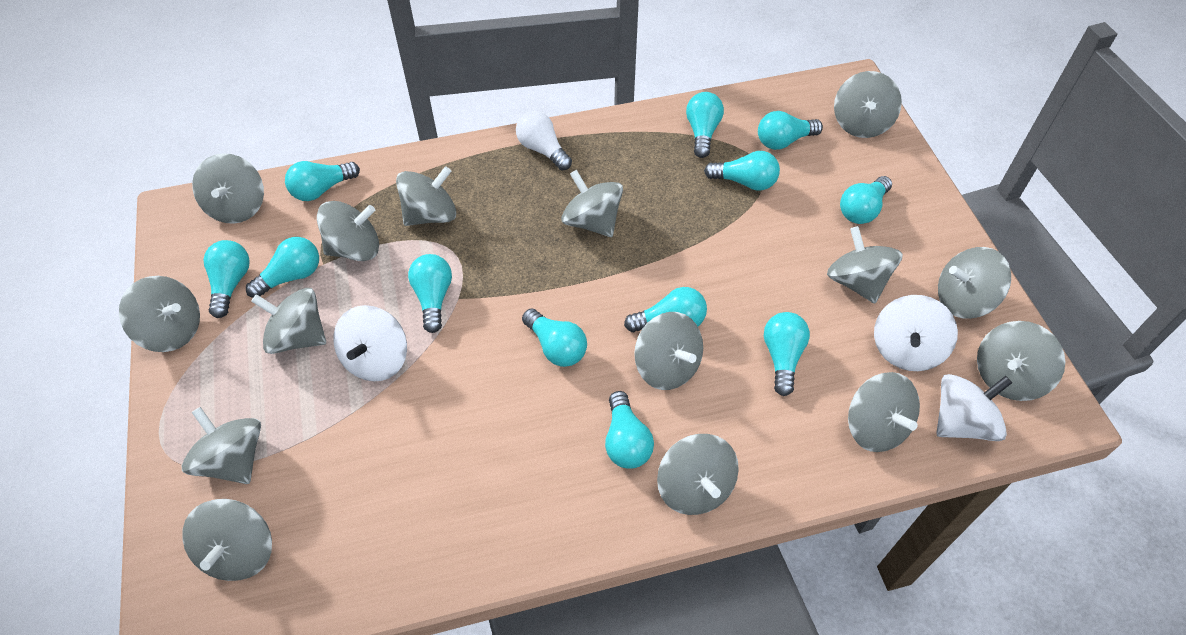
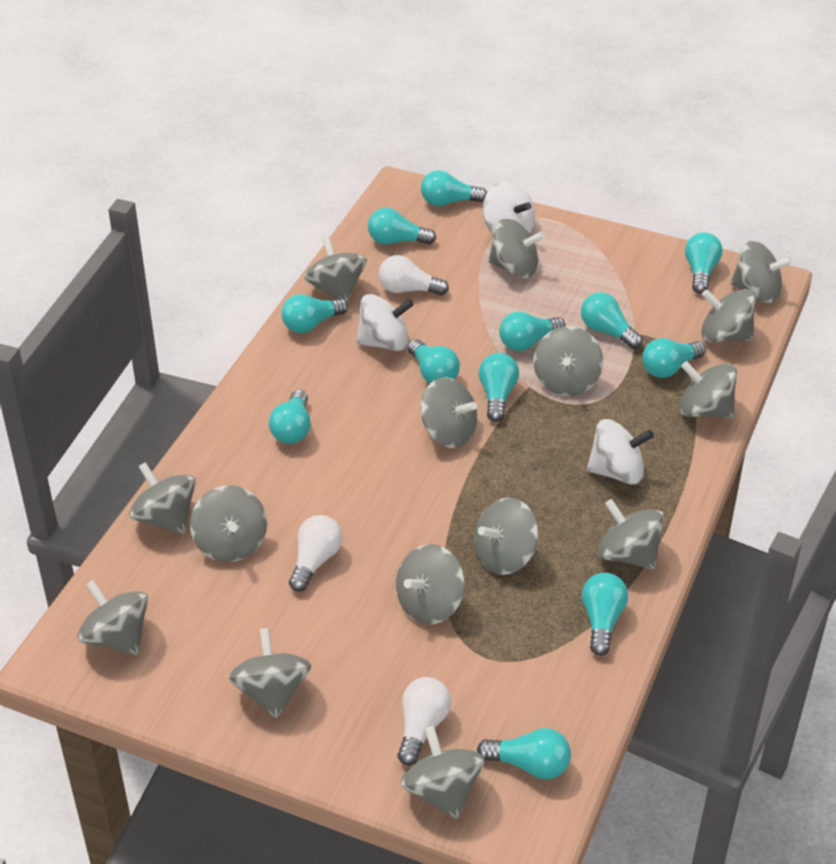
white light bulb: 1 -> 3

